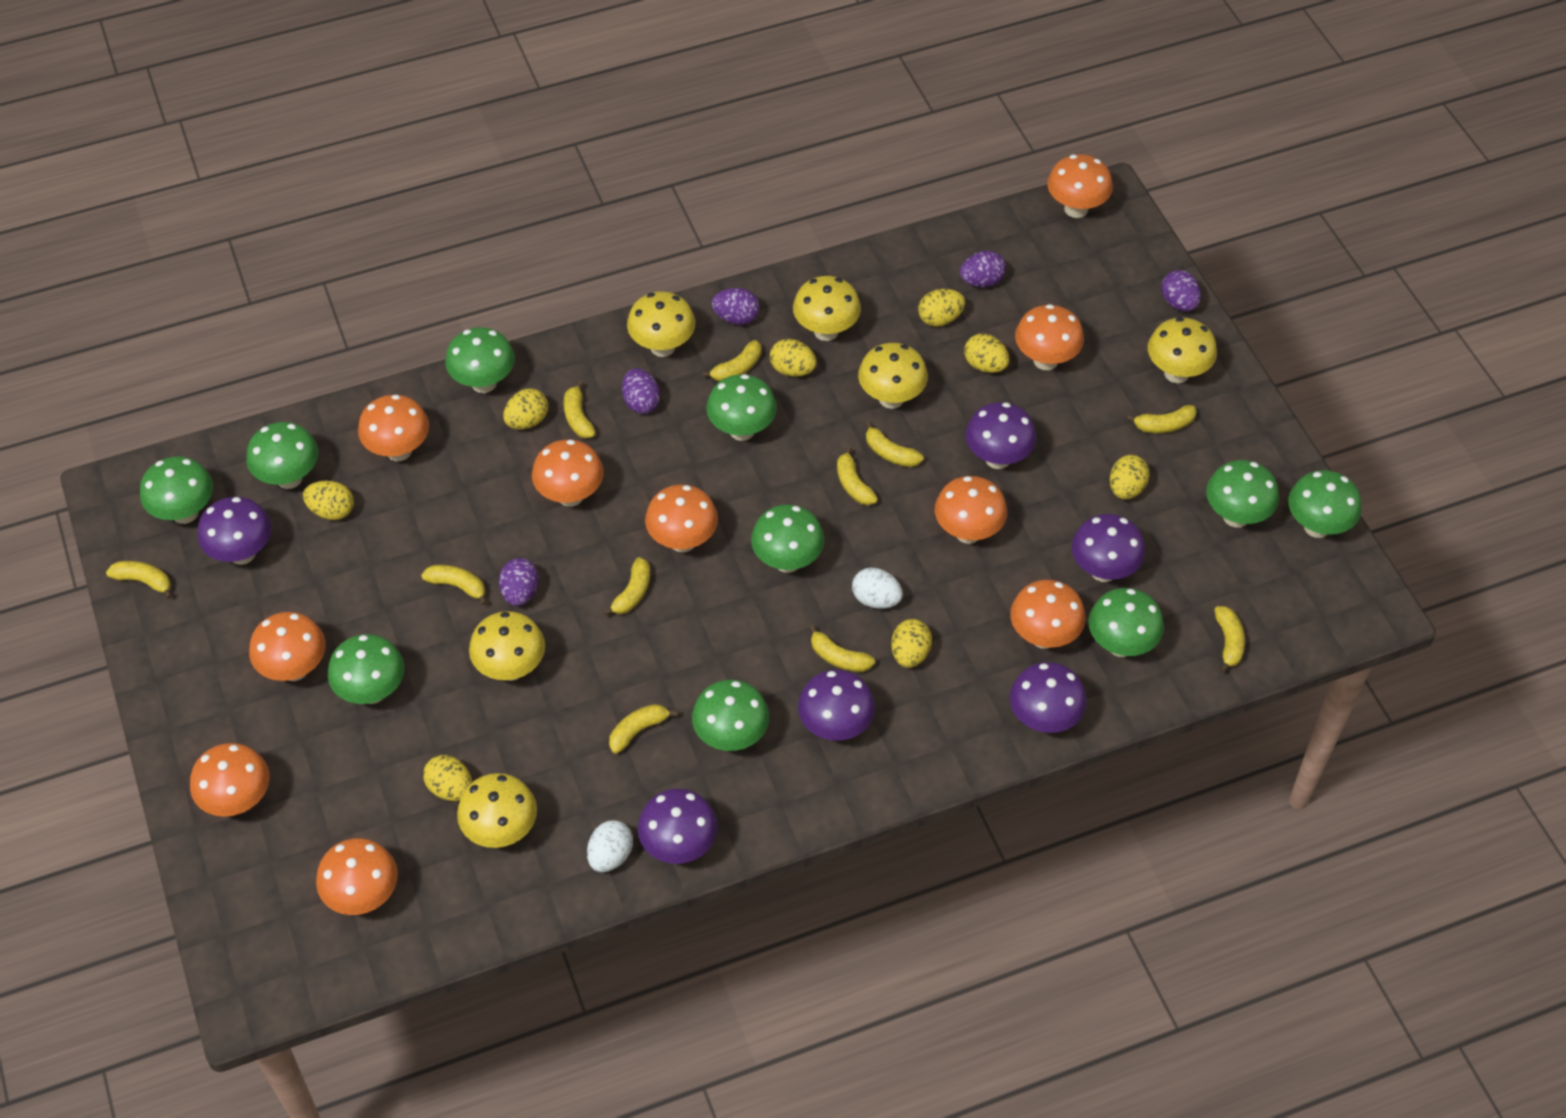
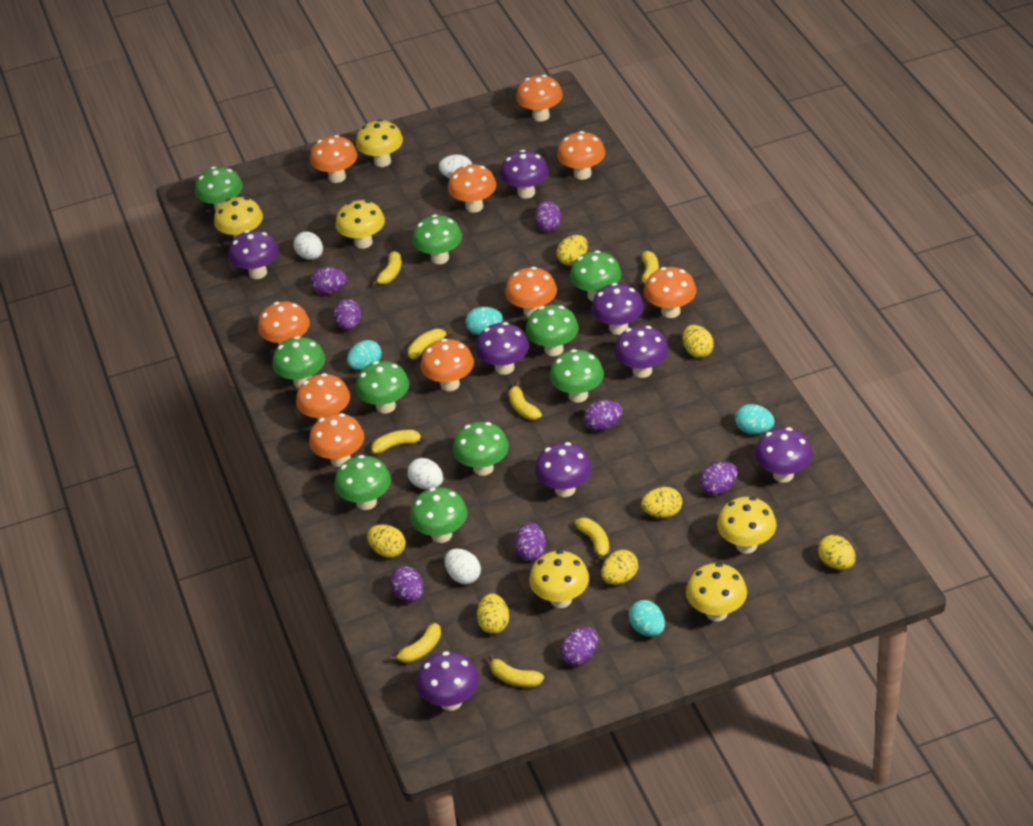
purple egg: 5 -> 8
purple mushroom: 6 -> 8
turquoise egg: 0 -> 4
white egg: 2 -> 4
yellow banana: 11 -> 8
yellow egg: 8 -> 7

